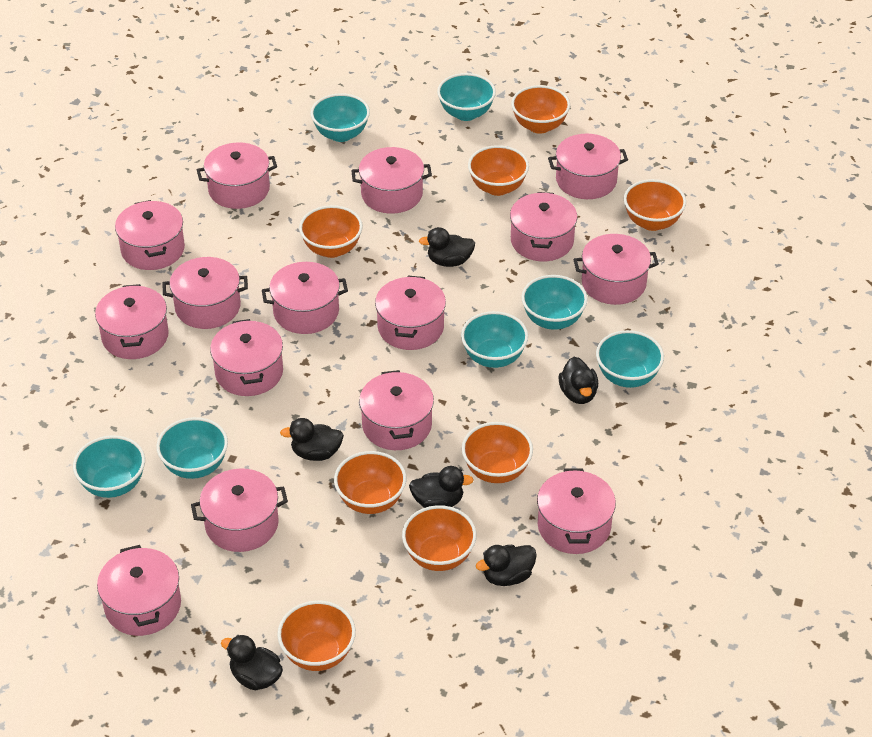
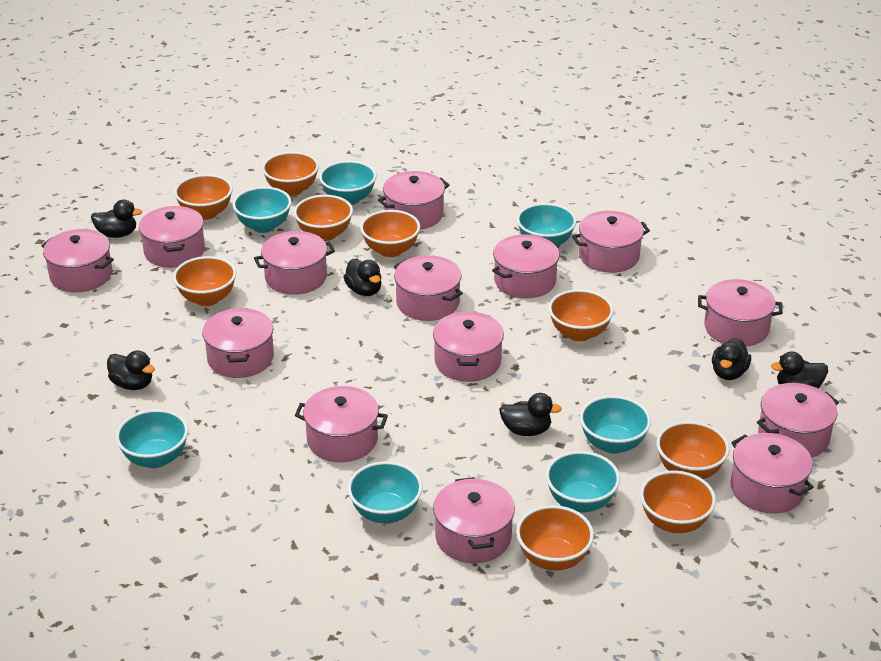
orange bowl: 8 -> 9
pink pot: 15 -> 14

